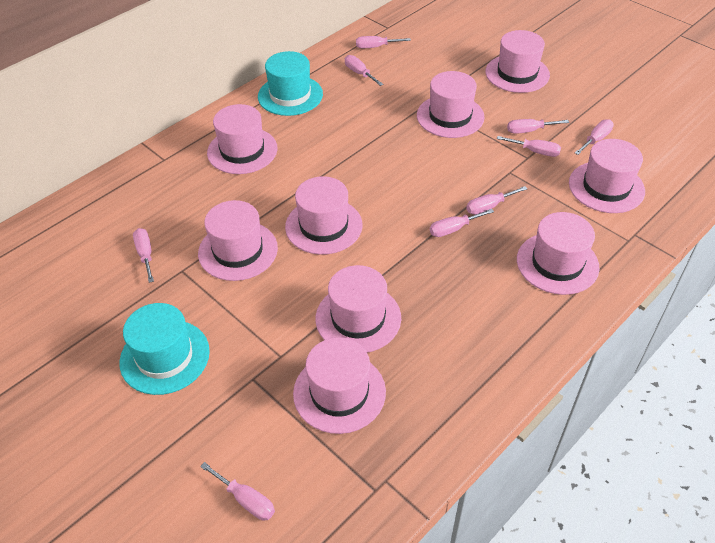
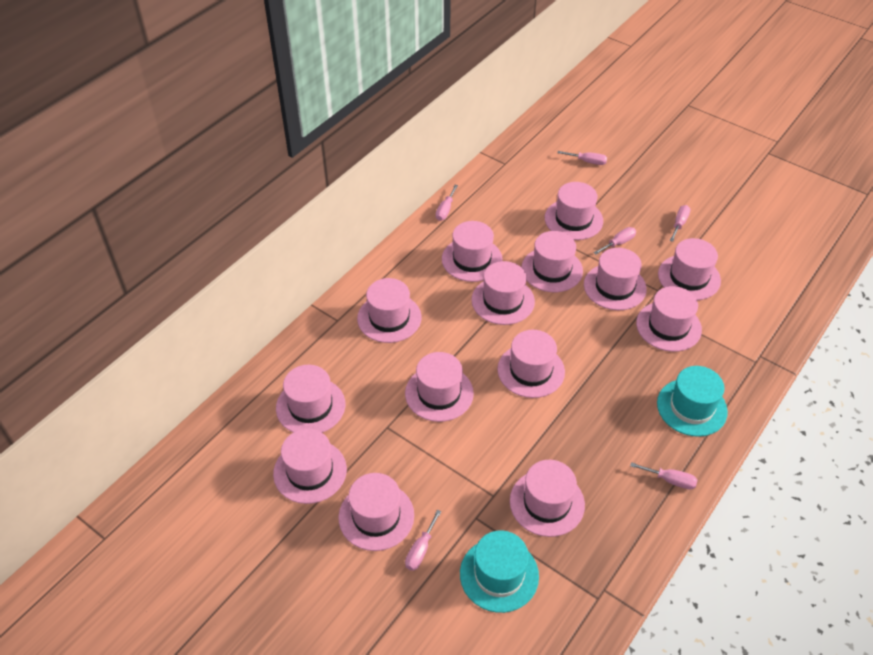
pink hat: 9 -> 14
pink screwdriver: 9 -> 6

